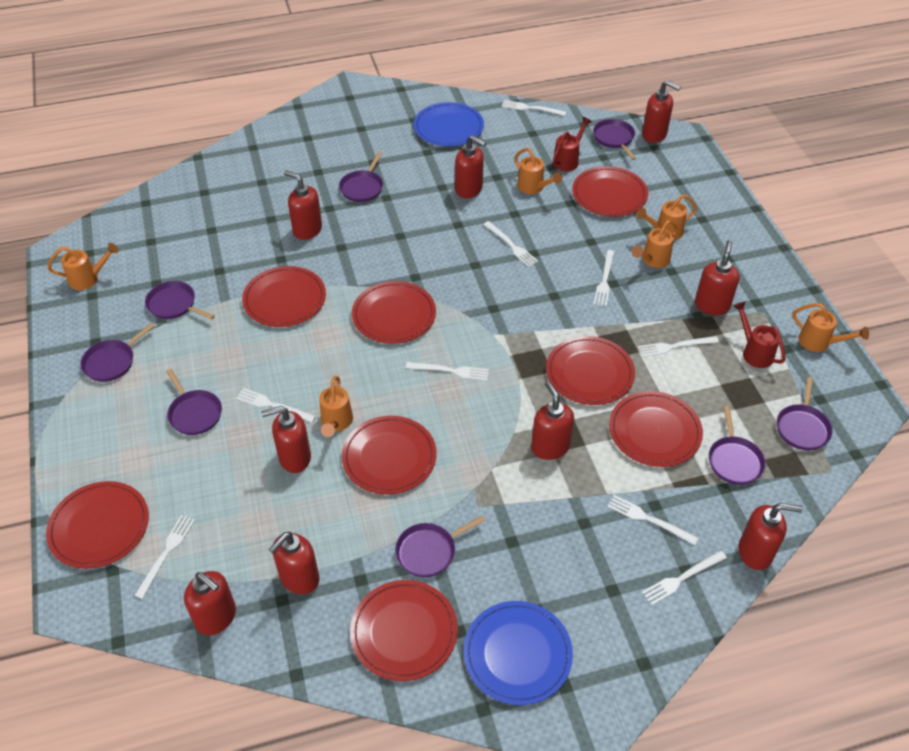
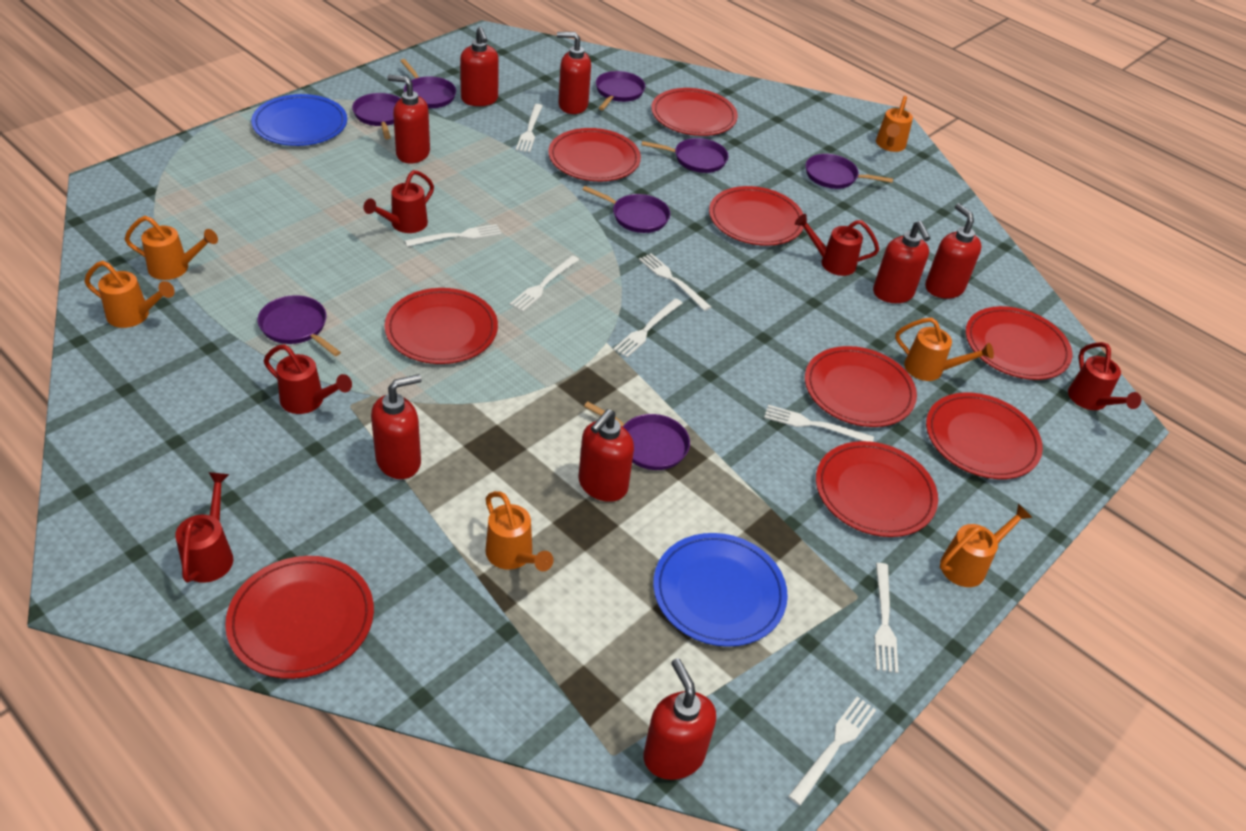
red plate: 8 -> 9
red soap dispenser: 9 -> 8
red watering can: 2 -> 5
white fork: 9 -> 8

